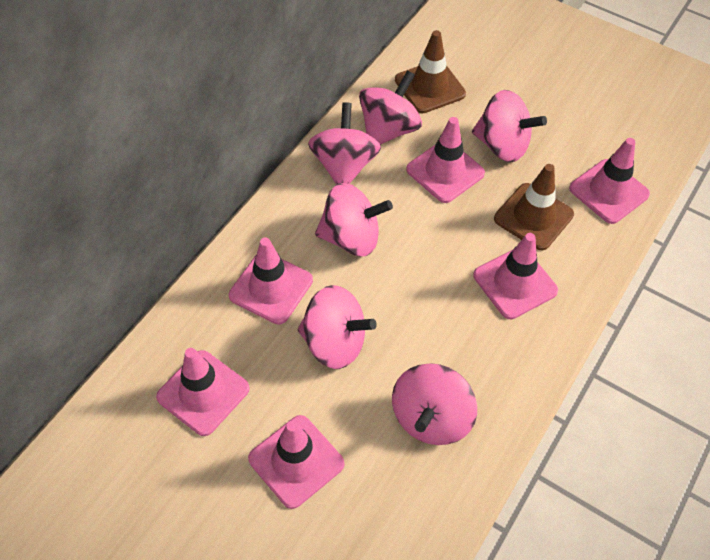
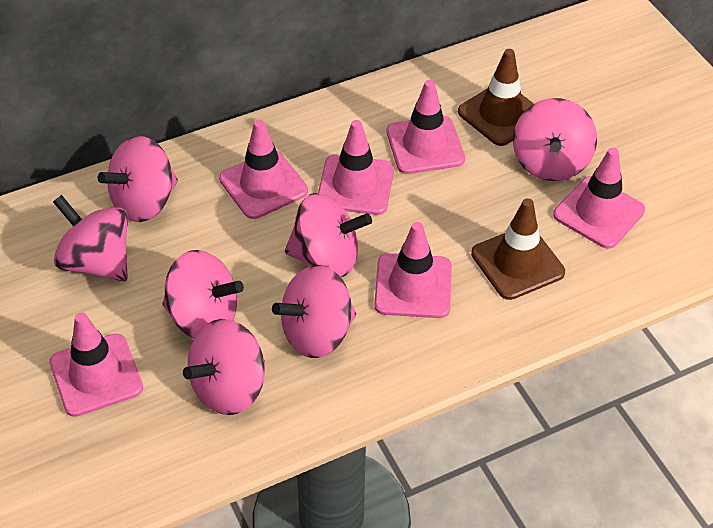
pink spinning top: 6 -> 7

